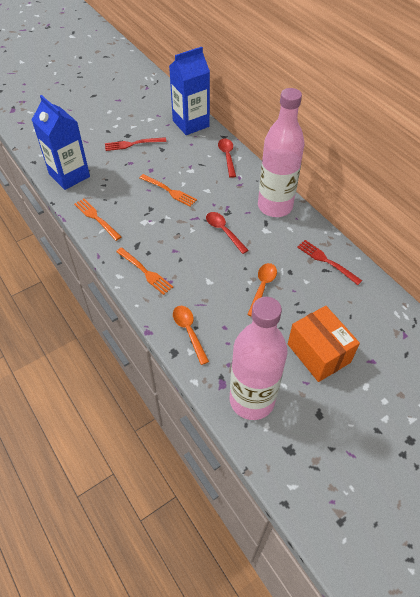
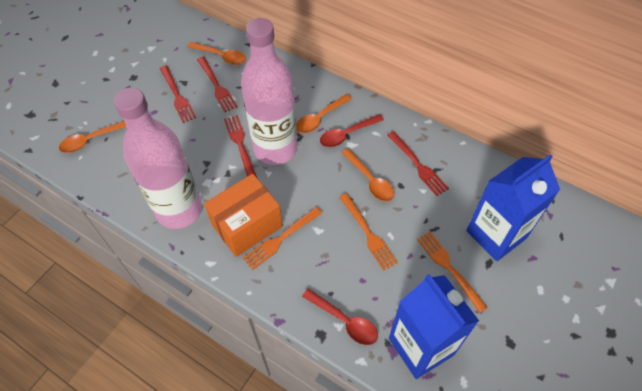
orange spoon: 2 -> 4
red fork: 2 -> 4

